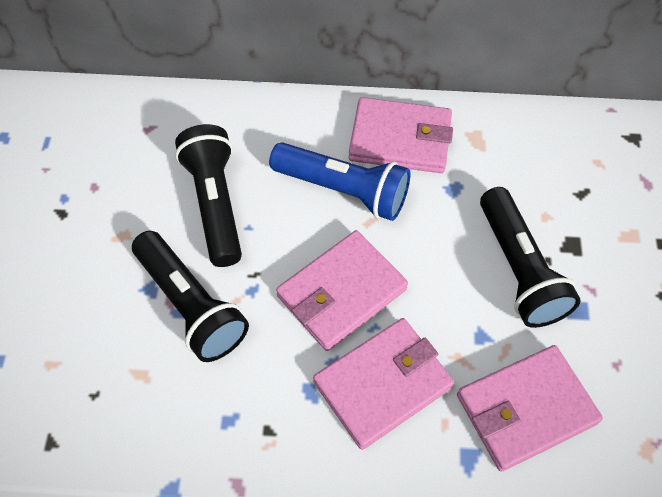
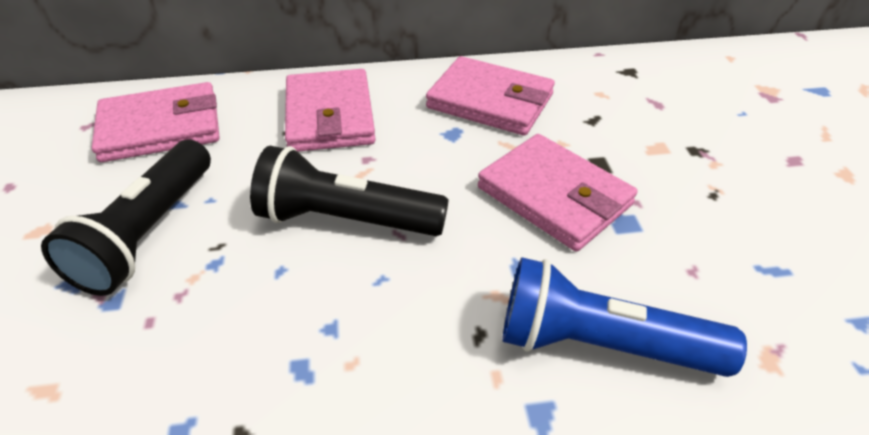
black flashlight: 3 -> 2

